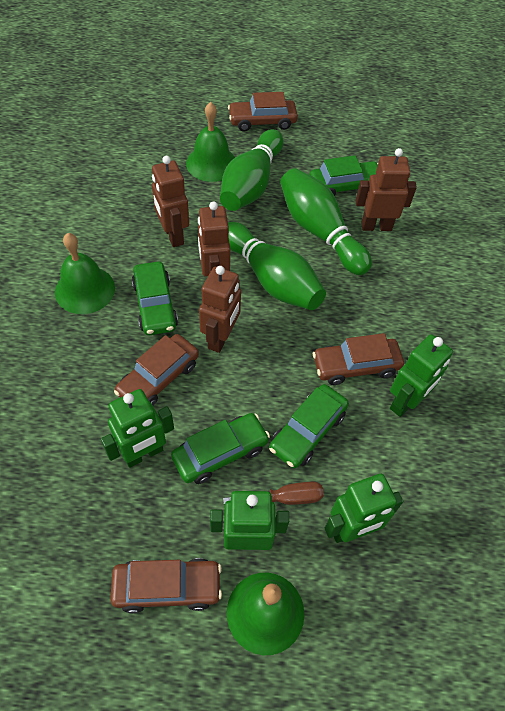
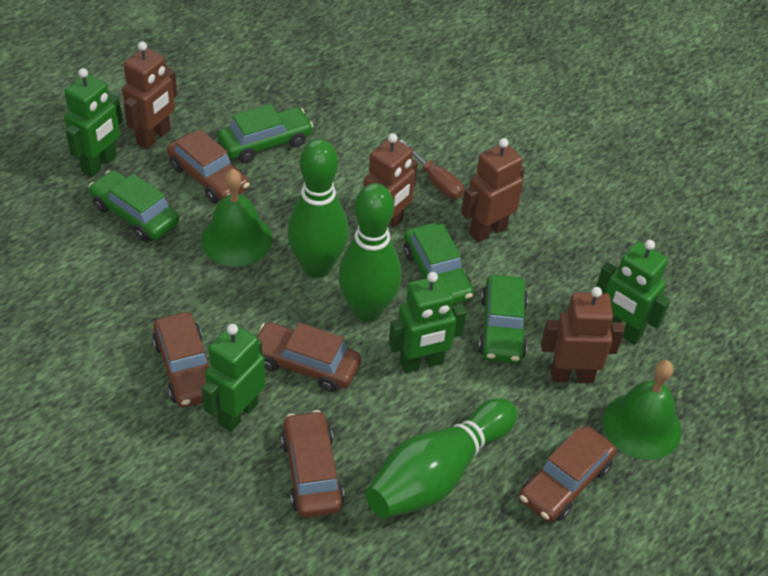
brown car: 4 -> 5
green bell: 3 -> 2

